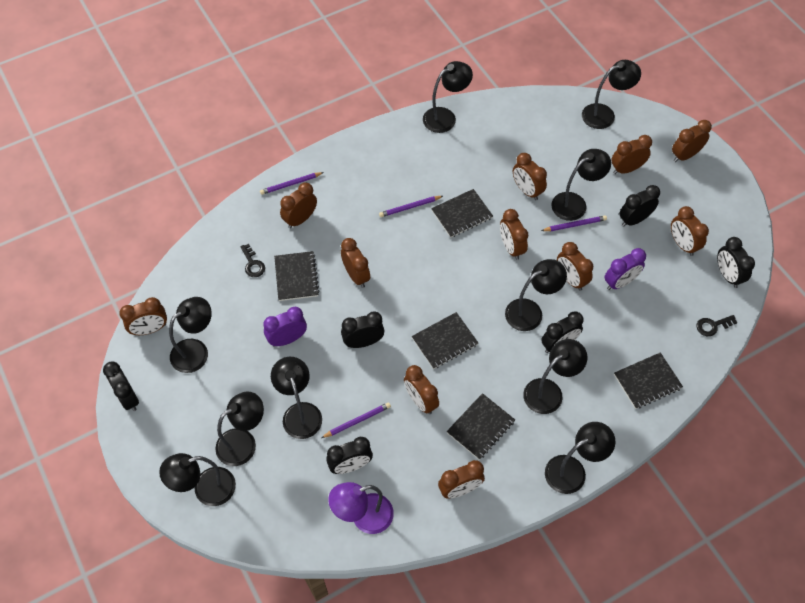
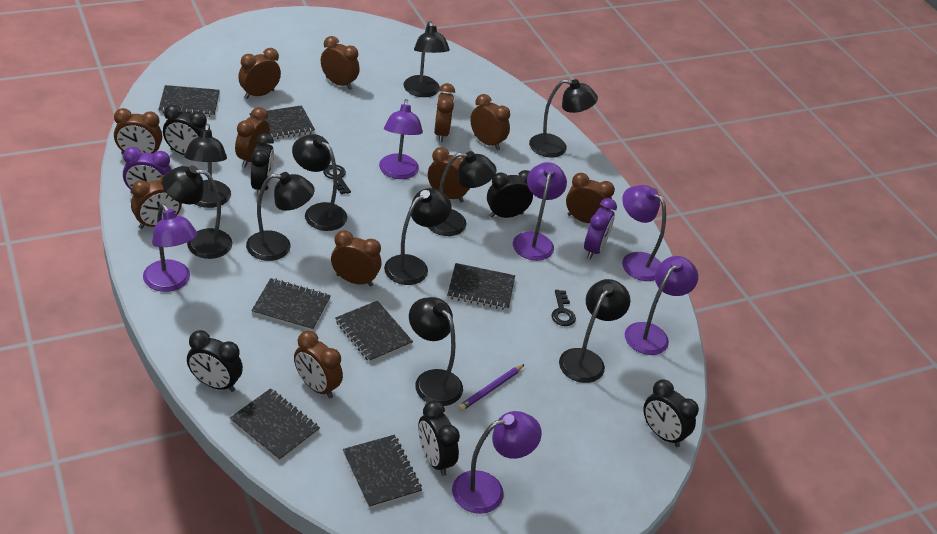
black notebook: 5 -> 7
purple lamp: 1 -> 6
purple pencil: 4 -> 1

